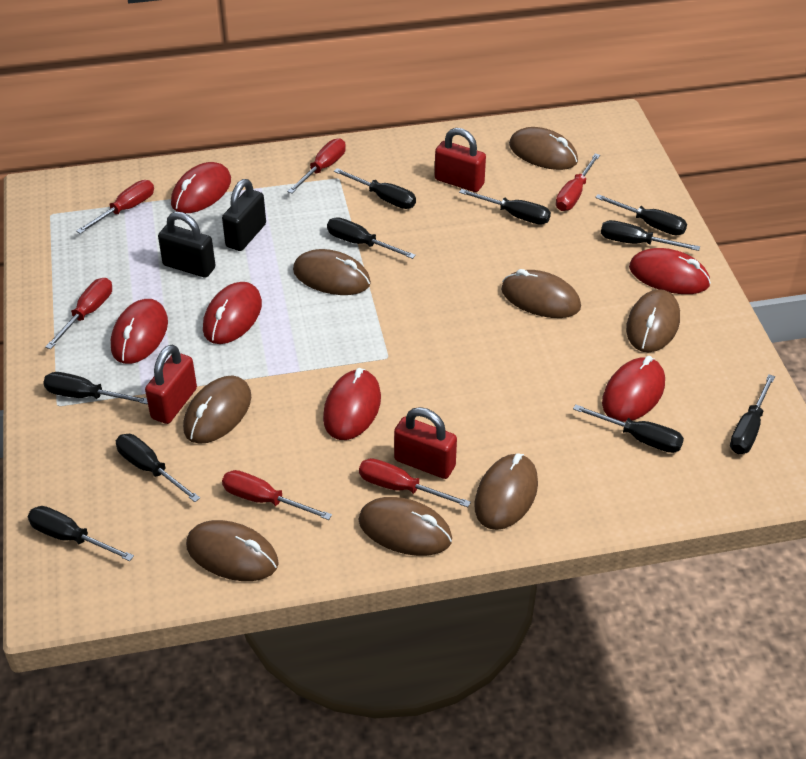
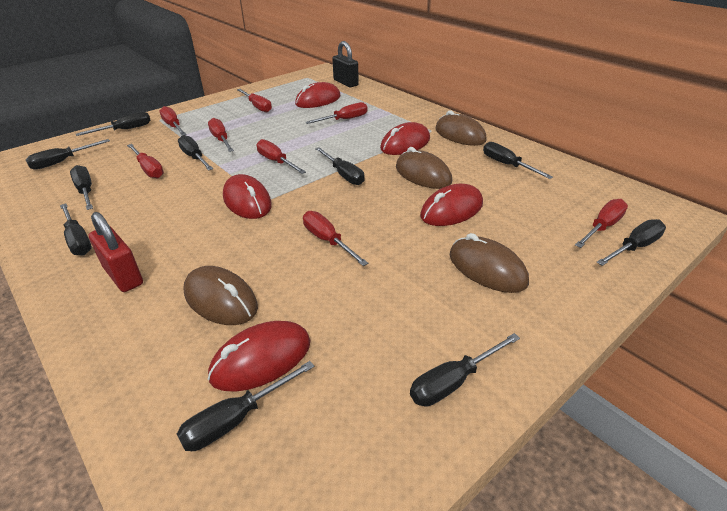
black padlock: 2 -> 1
brown mouse: 8 -> 4
red mouse: 6 -> 5
red padlock: 3 -> 1
red screwdriver: 6 -> 8

